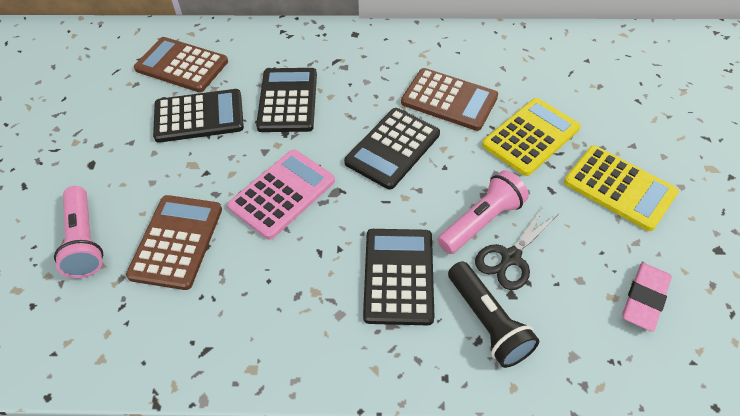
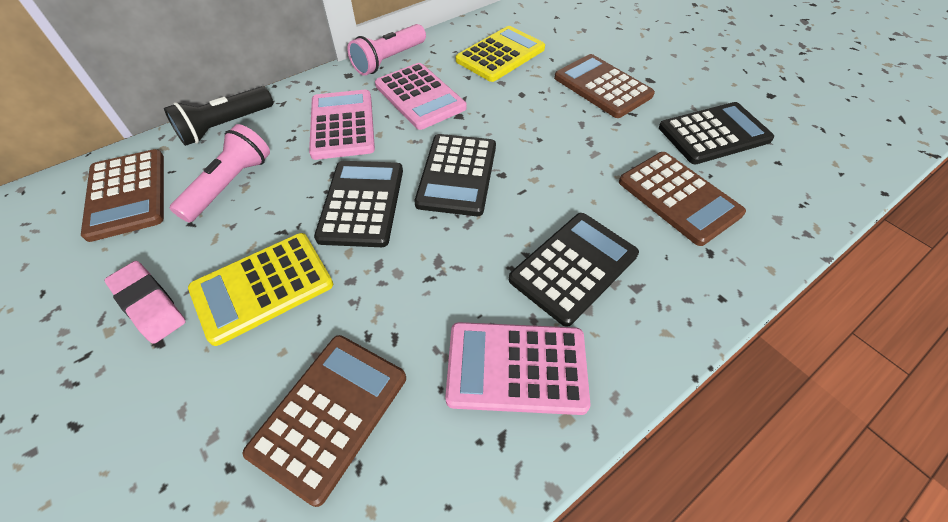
black scissors: 1 -> 0
brown calculator: 3 -> 4
pink calculator: 1 -> 3

